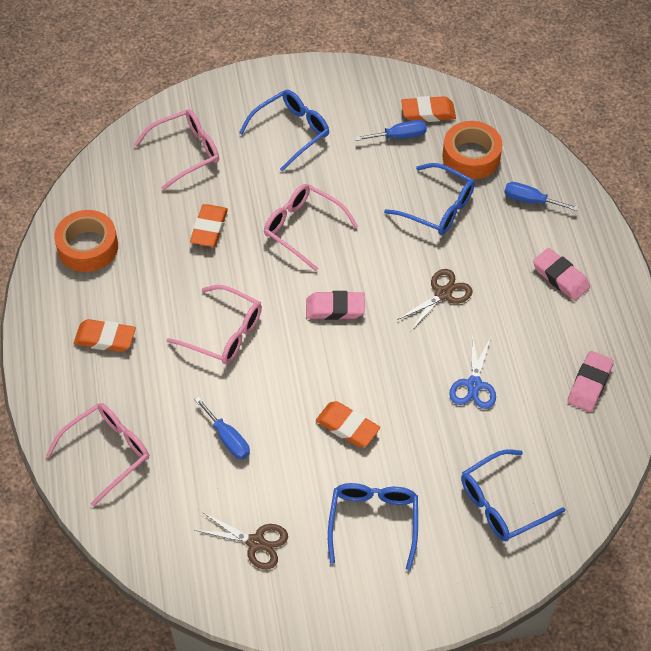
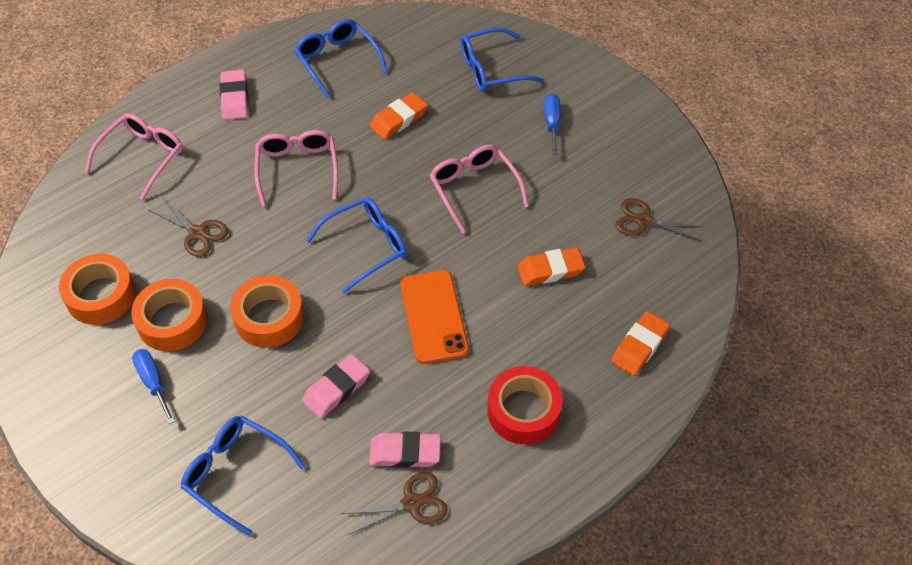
blue scissors: 1 -> 0
blue screwdriver: 3 -> 2
brown scissors: 2 -> 3
orange eraser: 4 -> 3
orange phone: 0 -> 1
orange tape: 2 -> 3
pink glasses: 4 -> 3
red tape: 0 -> 1

